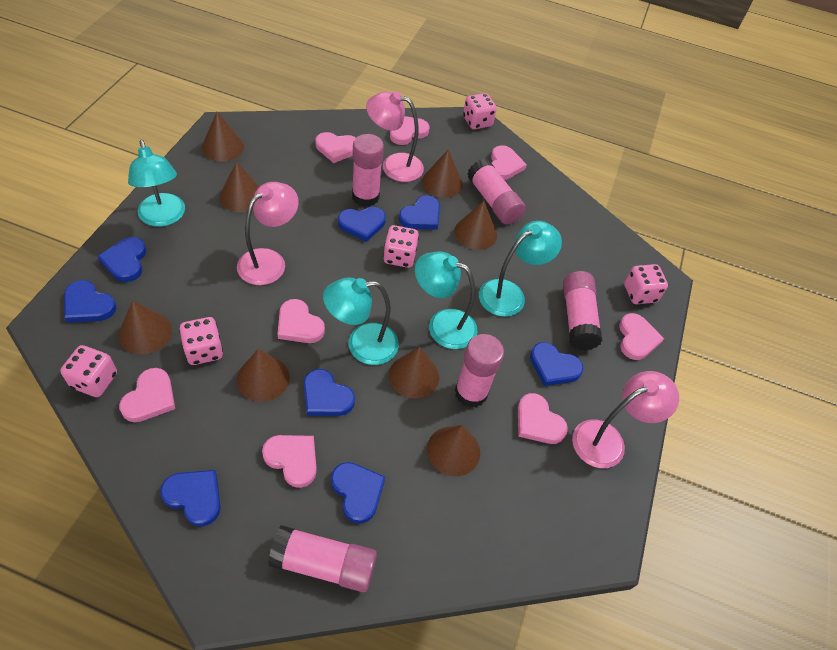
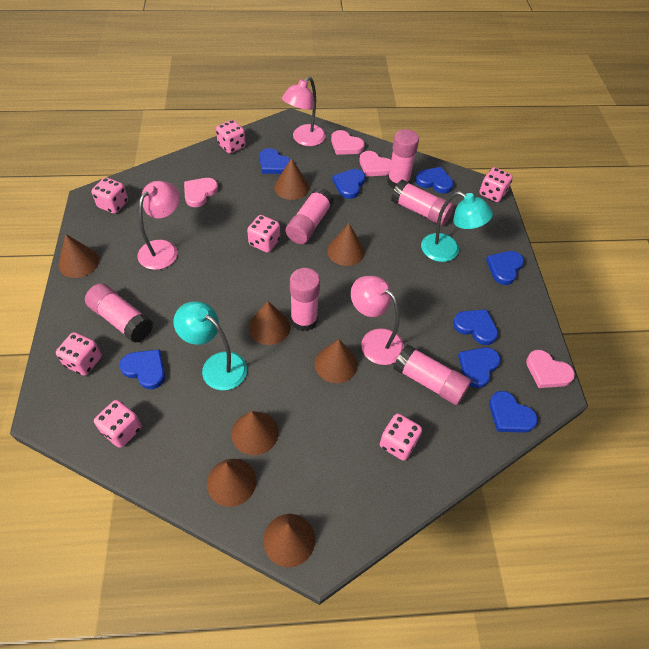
pink dice: 5 -> 7
pink glue stick: 5 -> 6
pink heart: 8 -> 4
turquoise lamp: 4 -> 2

